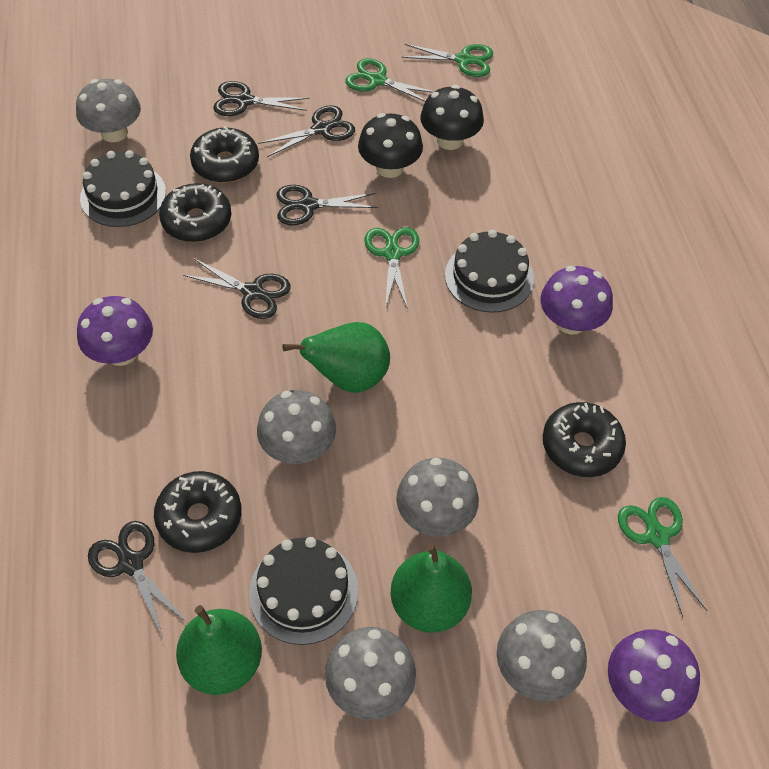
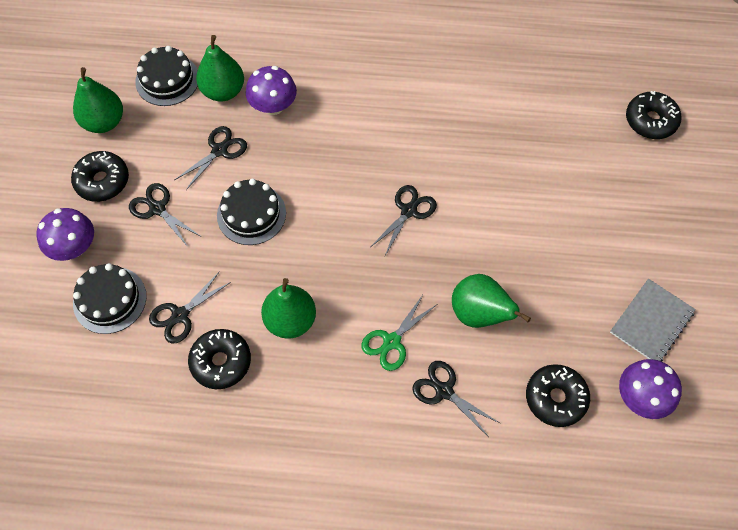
black mushroom: 2 -> 0
green pear: 3 -> 4
green scissors: 4 -> 1
grey mushroom: 5 -> 0
grey notebook: 0 -> 1

